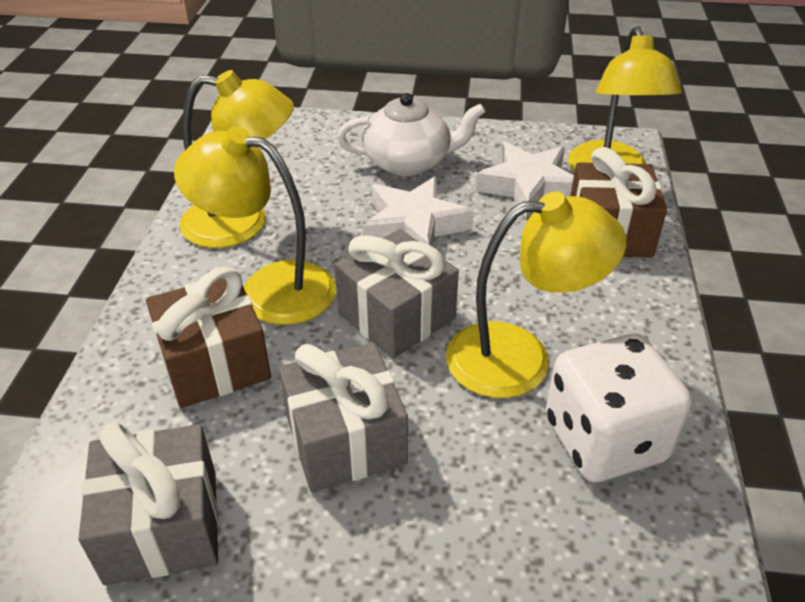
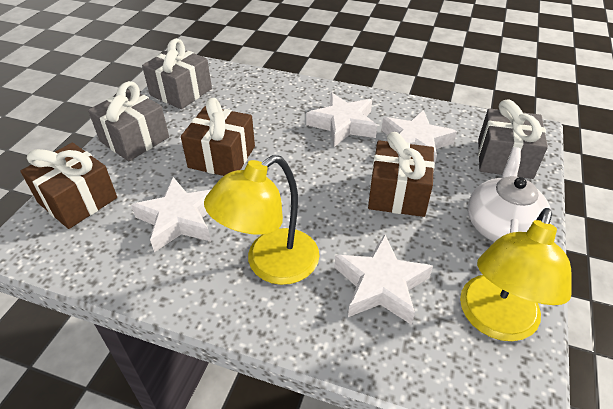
brown gift: 2 -> 3
white dice: 1 -> 0
white star: 2 -> 4
yellow lamp: 4 -> 2

